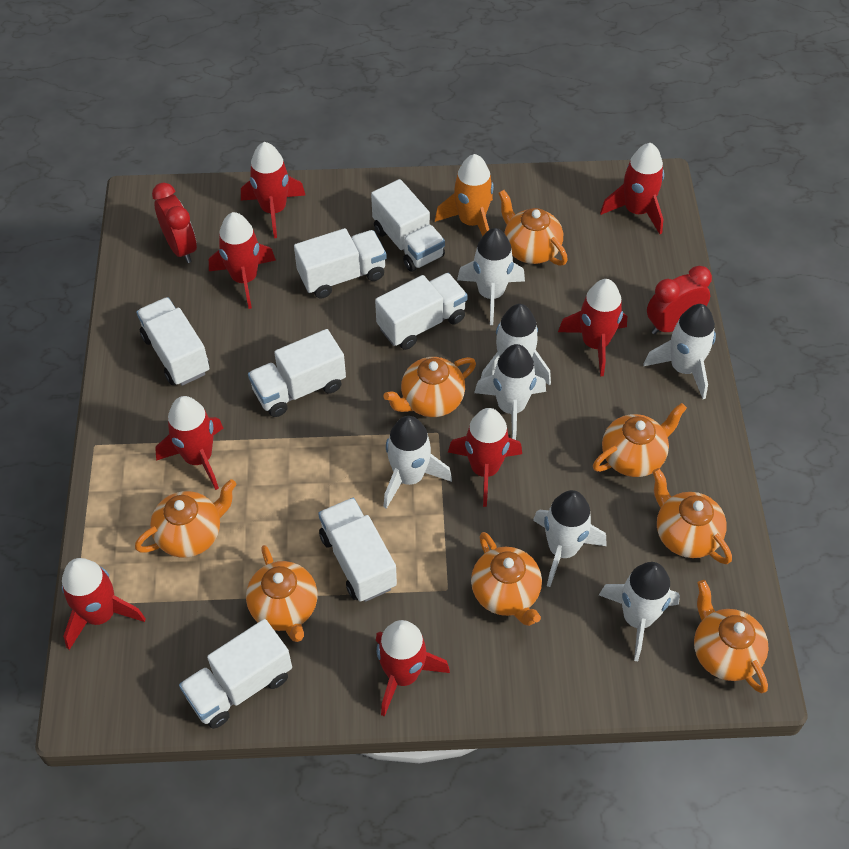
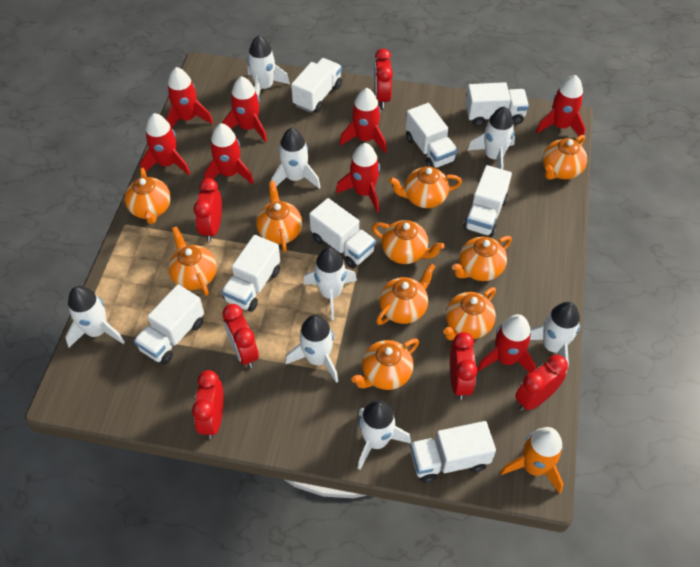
orange teapot: 8 -> 10
red clock: 2 -> 6
white rocket: 7 -> 8
white truck: 7 -> 8

